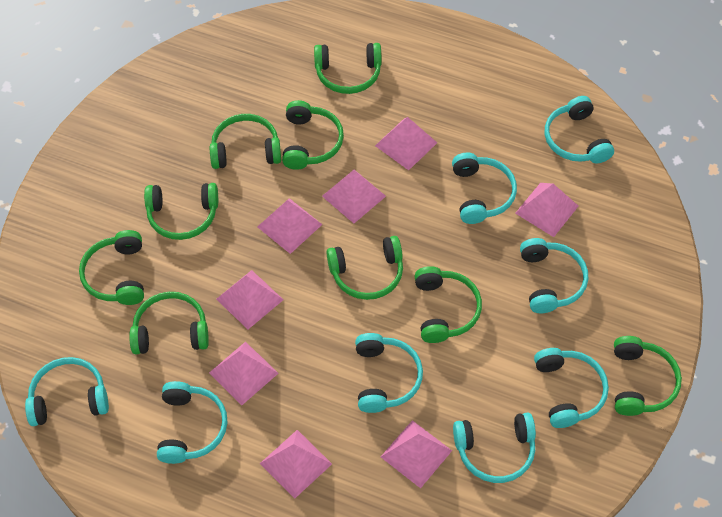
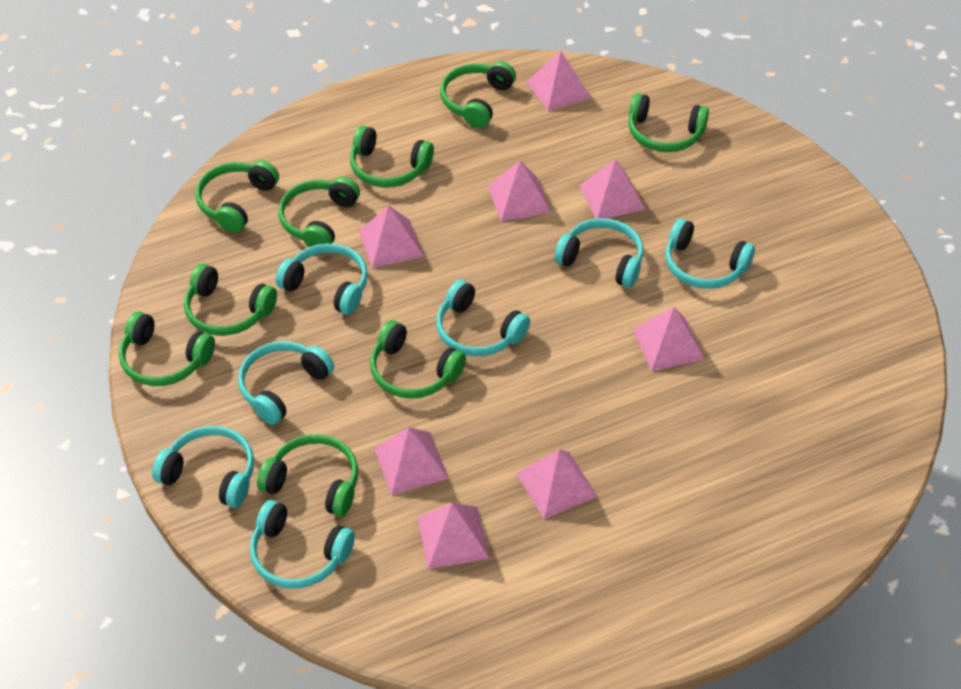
turquoise headphones: 8 -> 7

